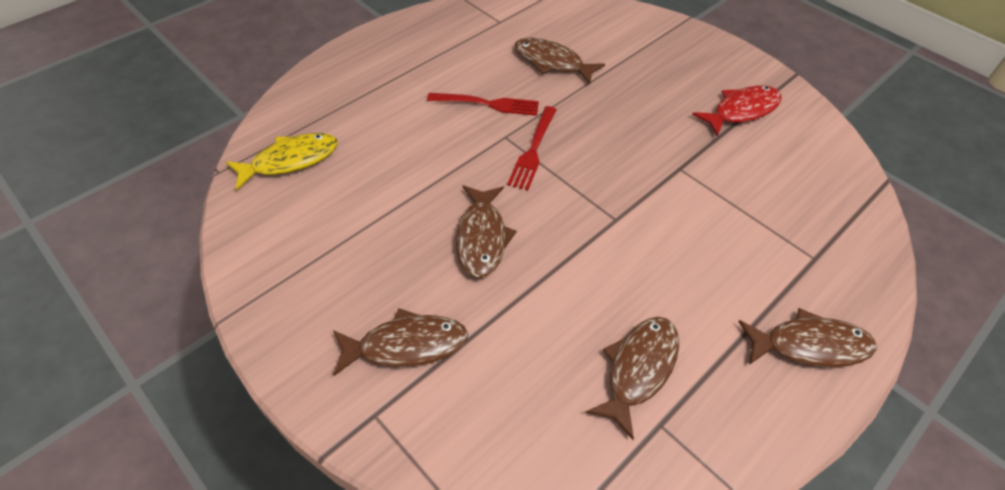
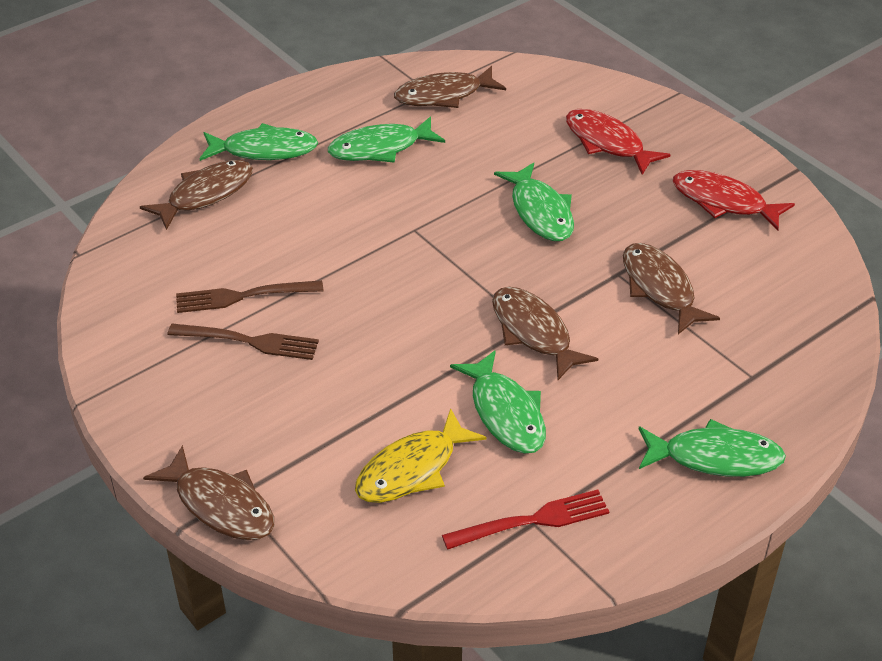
brown fork: 0 -> 2
green fish: 0 -> 5
red fish: 1 -> 2
red fork: 2 -> 1

